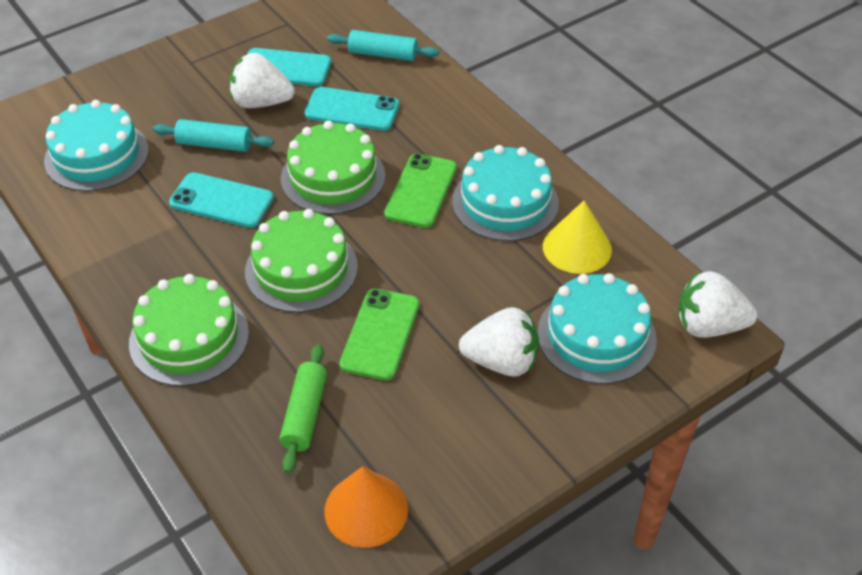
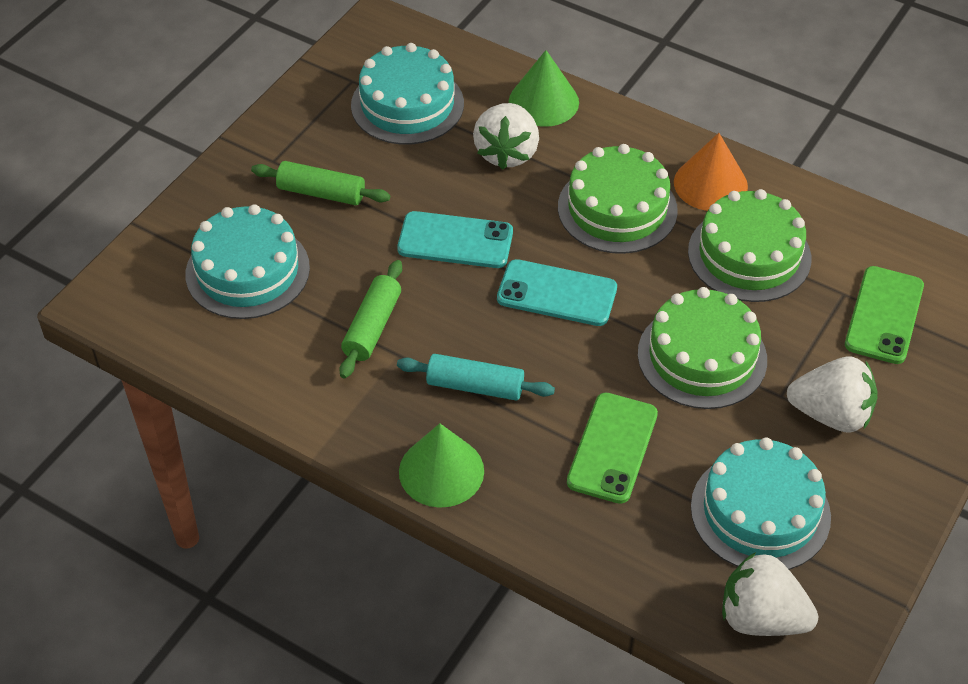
green cone: 0 -> 2
green rolling pin: 1 -> 2
turquoise phone: 3 -> 2
turquoise rolling pin: 2 -> 1
yellow cone: 1 -> 0

